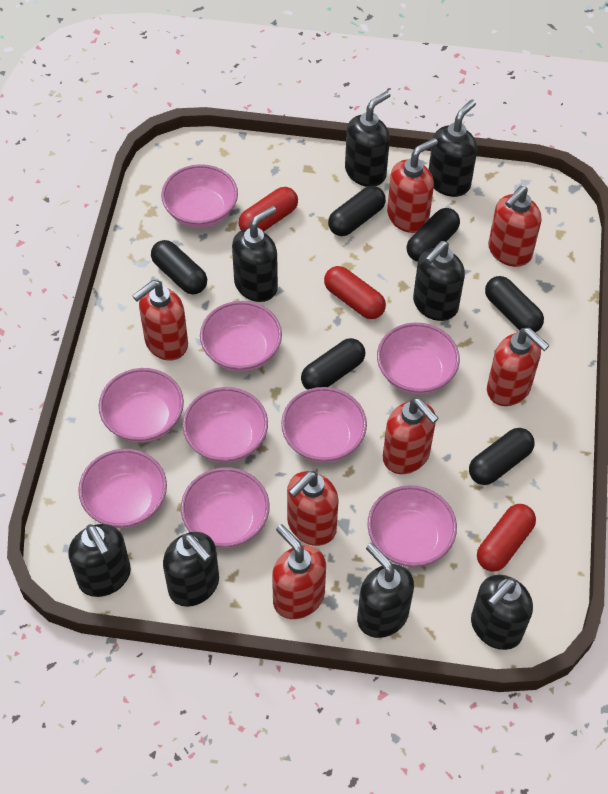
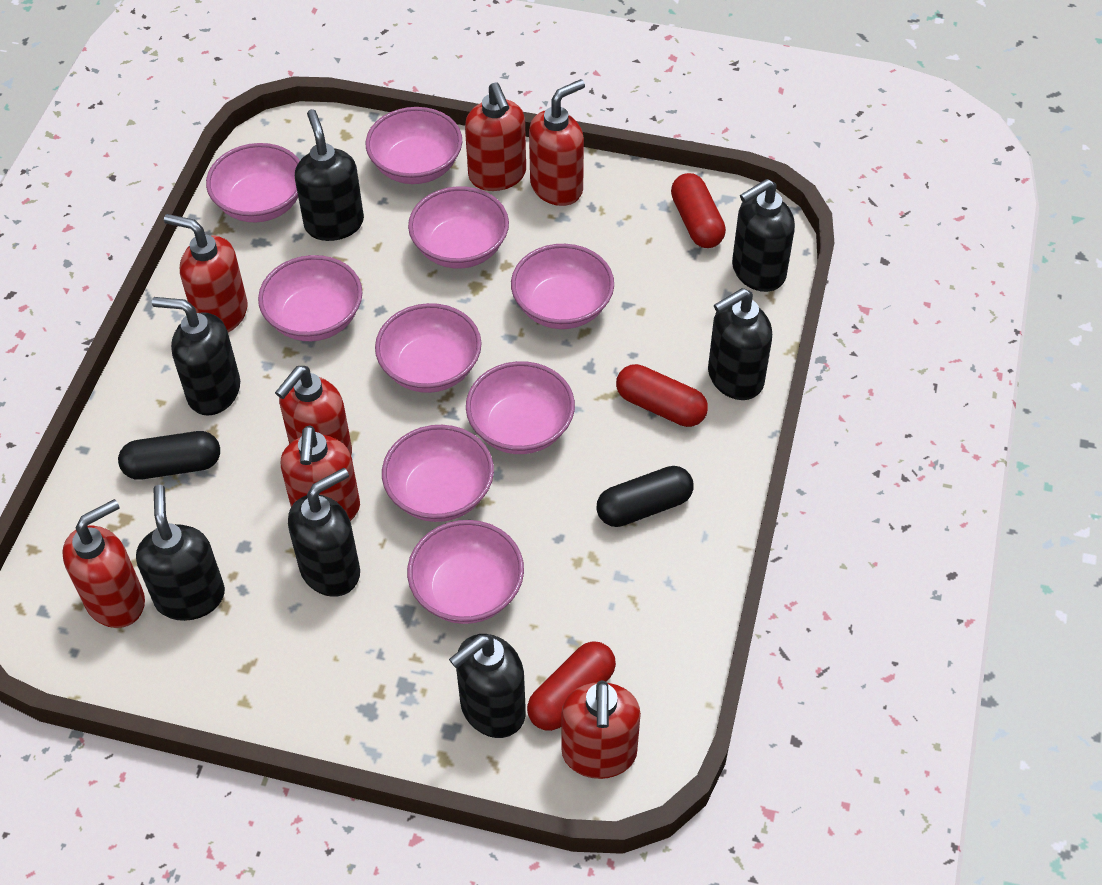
black capsule: 6 -> 2
black soap dispenser: 8 -> 7

